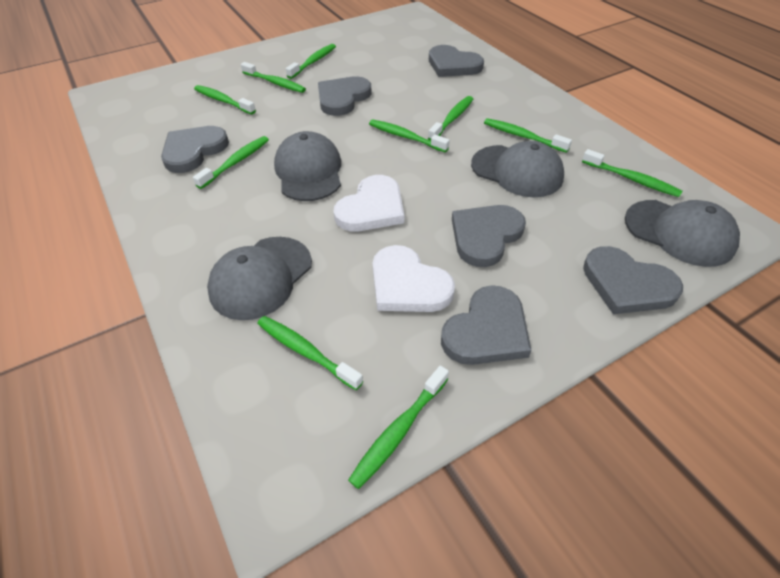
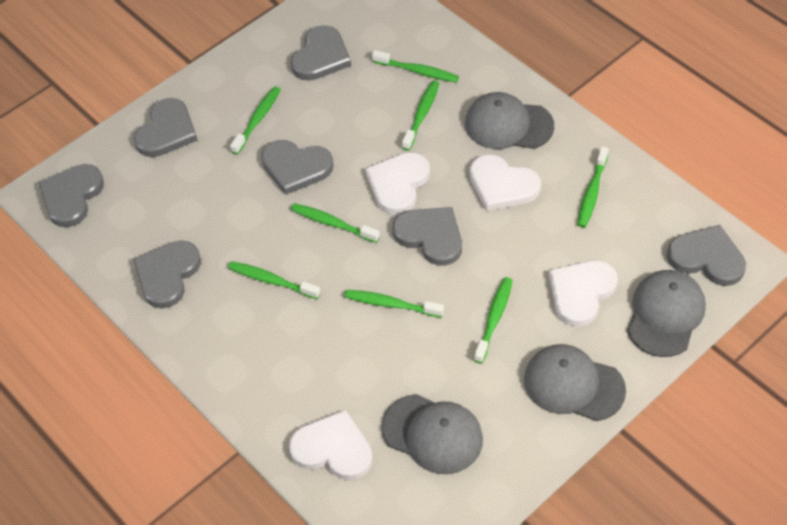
green toothbrush: 10 -> 8
grey heart: 6 -> 7
white heart: 2 -> 4

